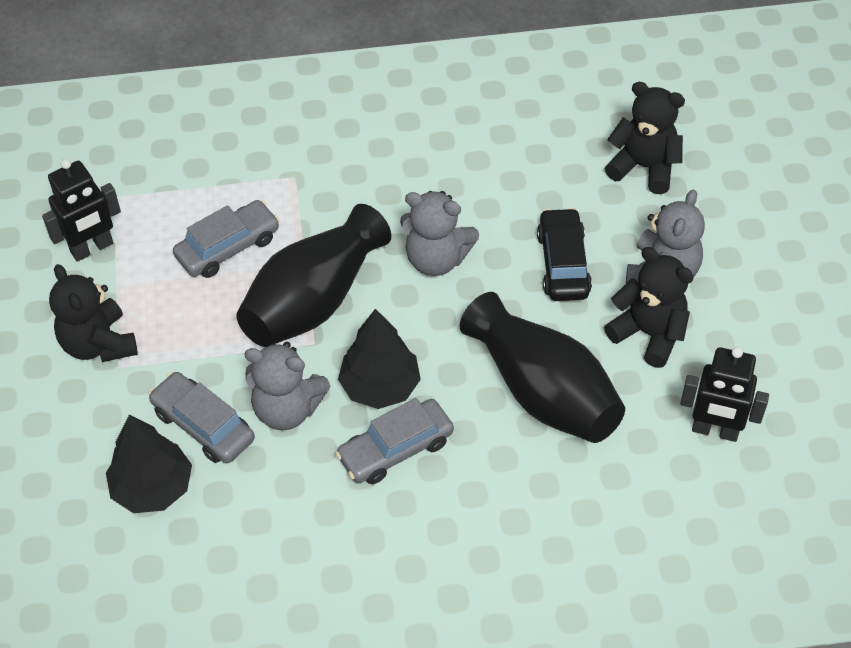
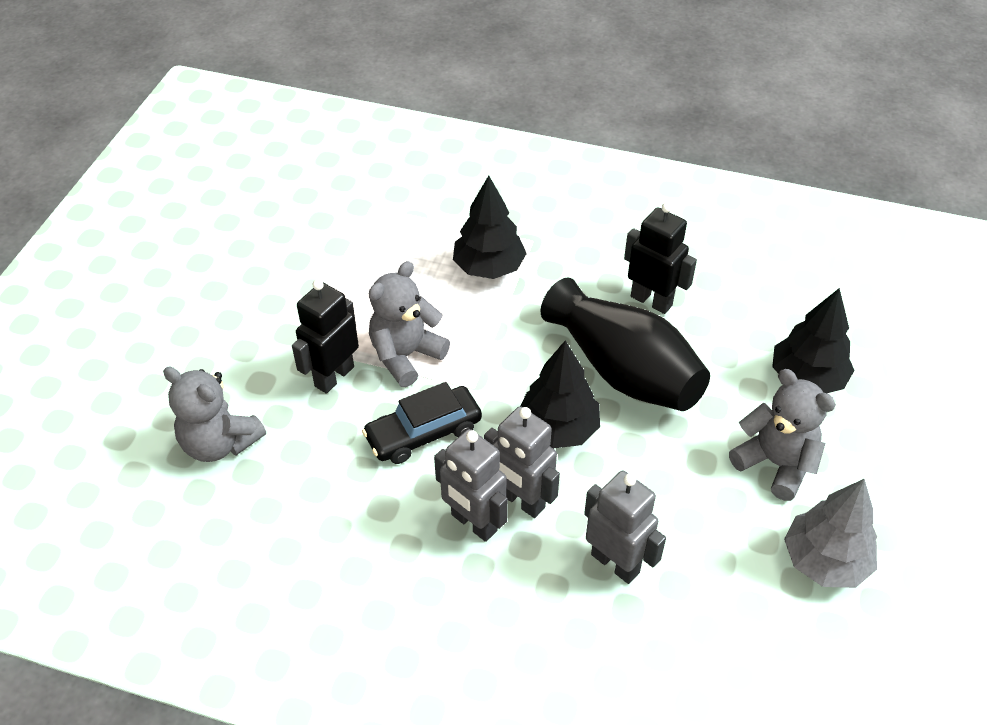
black teddy bear: 3 -> 0
black tree: 2 -> 3
black vase: 2 -> 1
grey car: 3 -> 0
grey robot: 0 -> 3
grey tree: 0 -> 1

